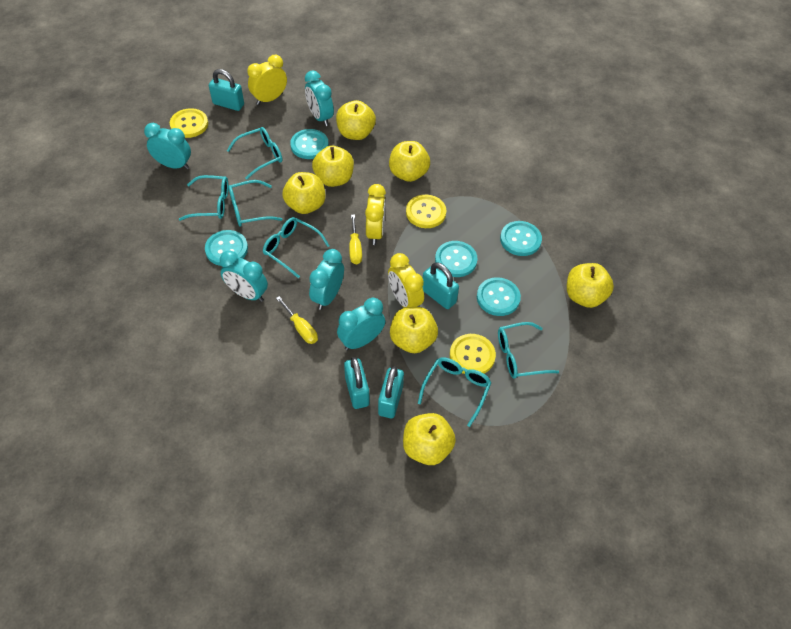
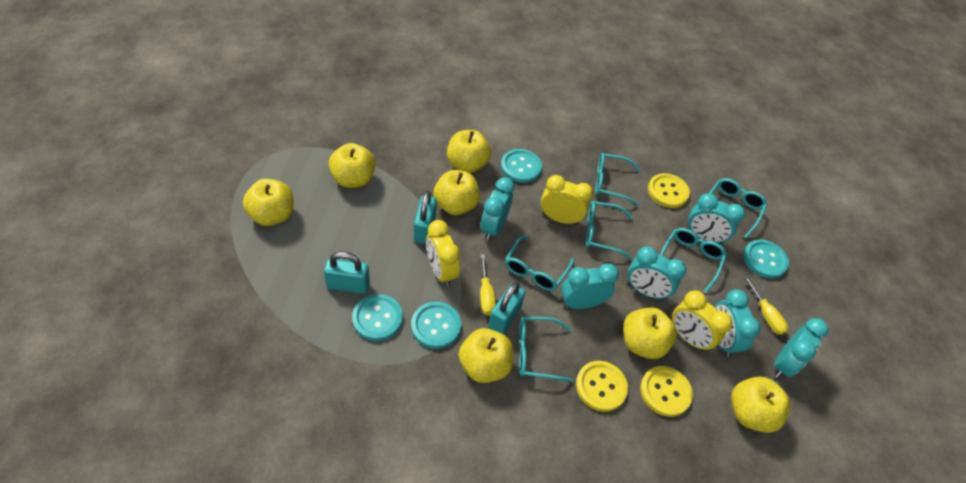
turquoise button: 5 -> 4
turquoise clock: 5 -> 6
turquoise padlock: 4 -> 3

